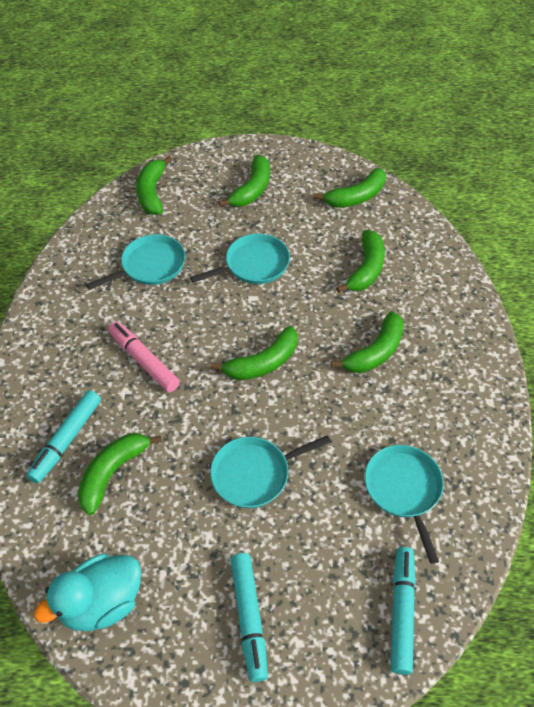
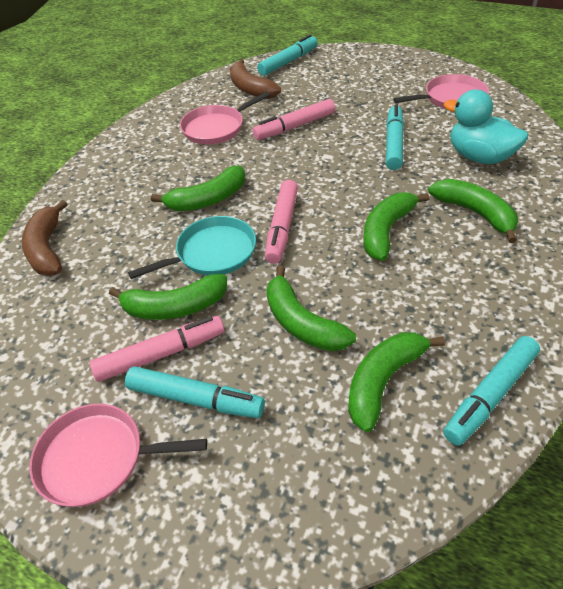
brown banana: 0 -> 2
green banana: 7 -> 6
pink marker: 1 -> 3
pink pan: 0 -> 3
turquoise marker: 3 -> 4
turquoise pan: 4 -> 1

